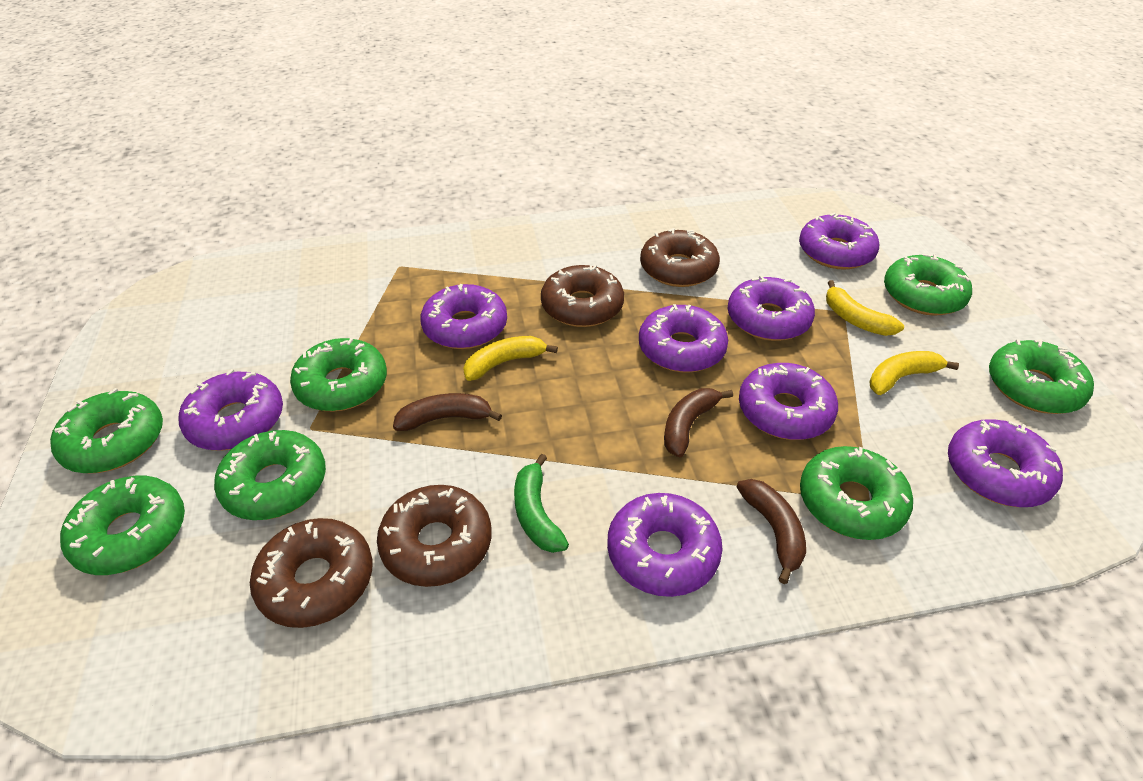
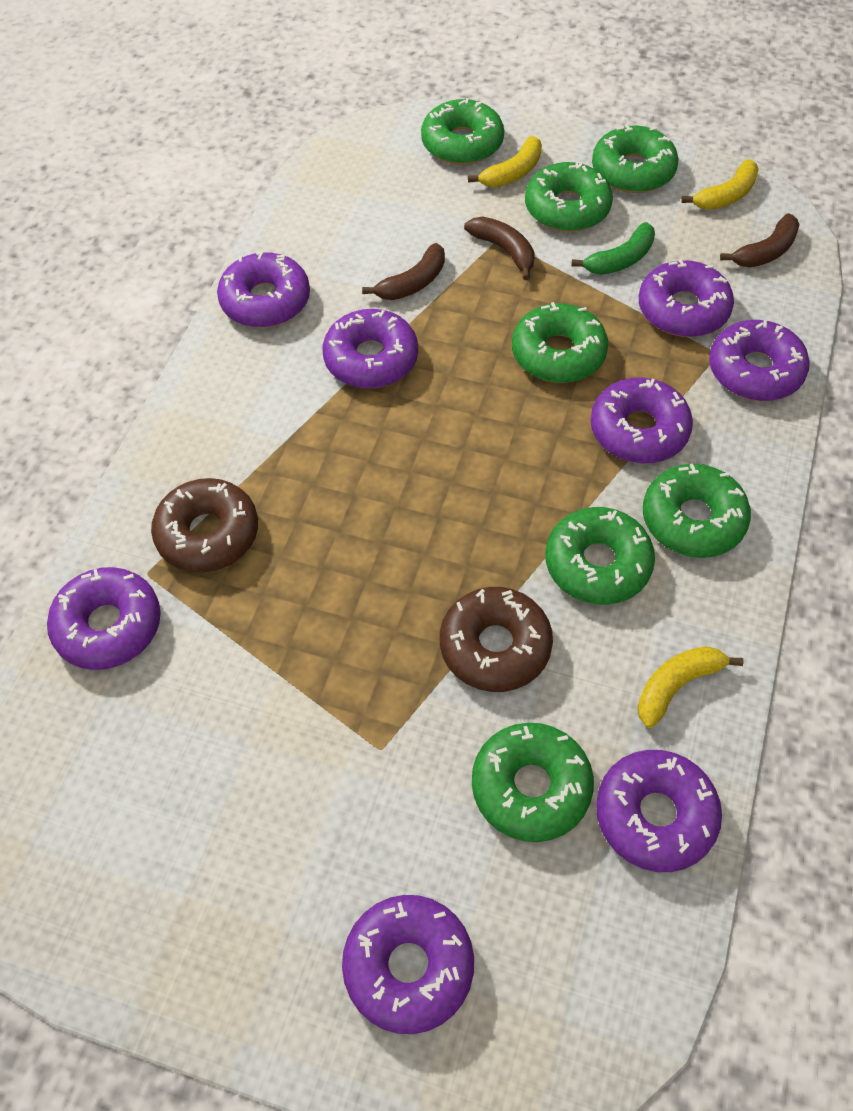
brown donut: 4 -> 2

